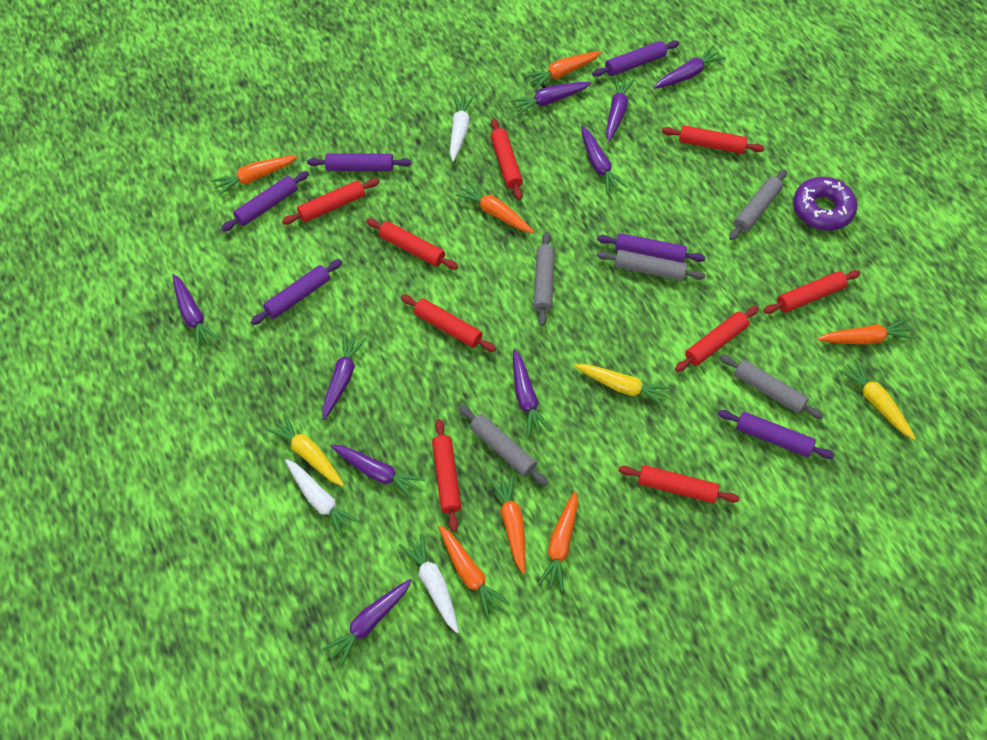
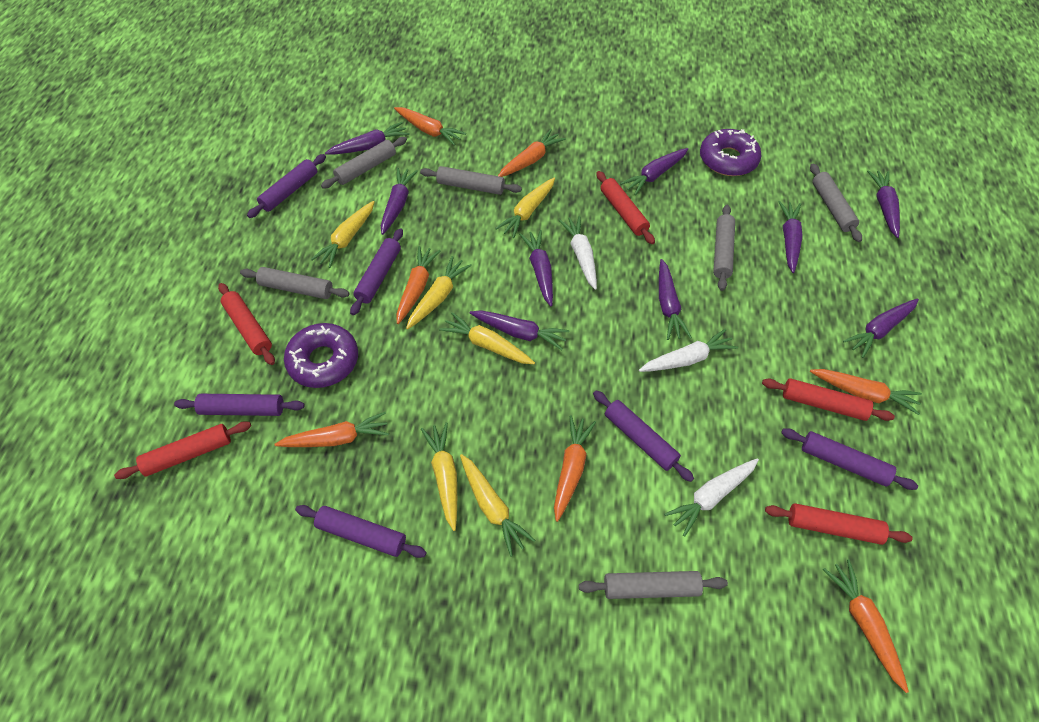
grey rolling pin: 5 -> 6
purple donut: 1 -> 2
red rolling pin: 9 -> 5
yellow carrot: 3 -> 6

